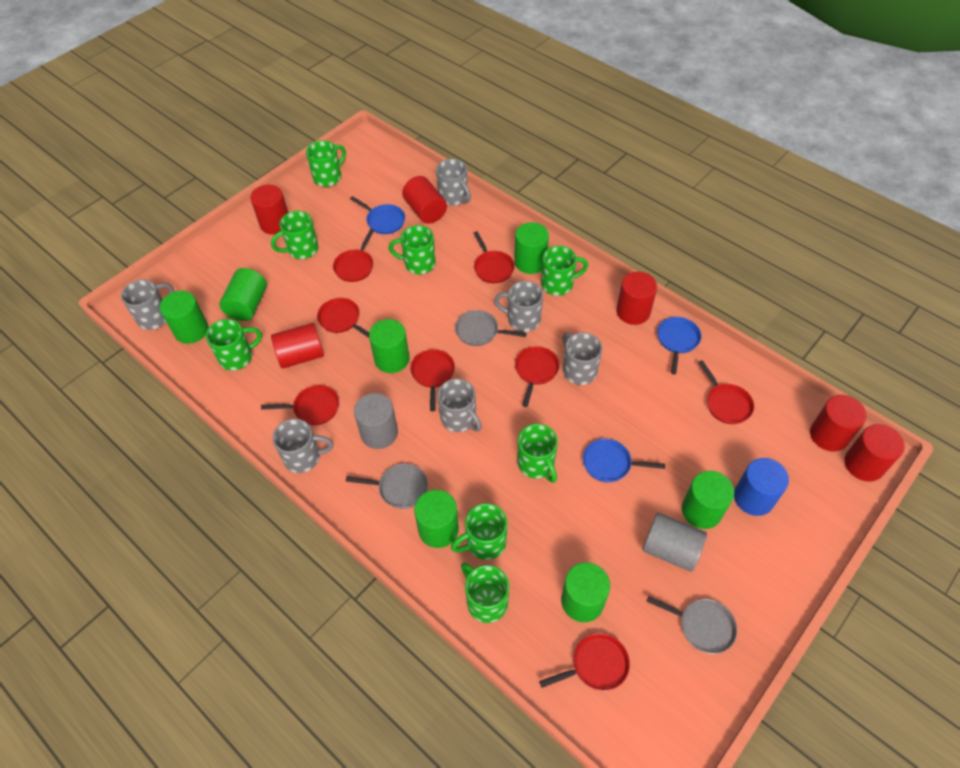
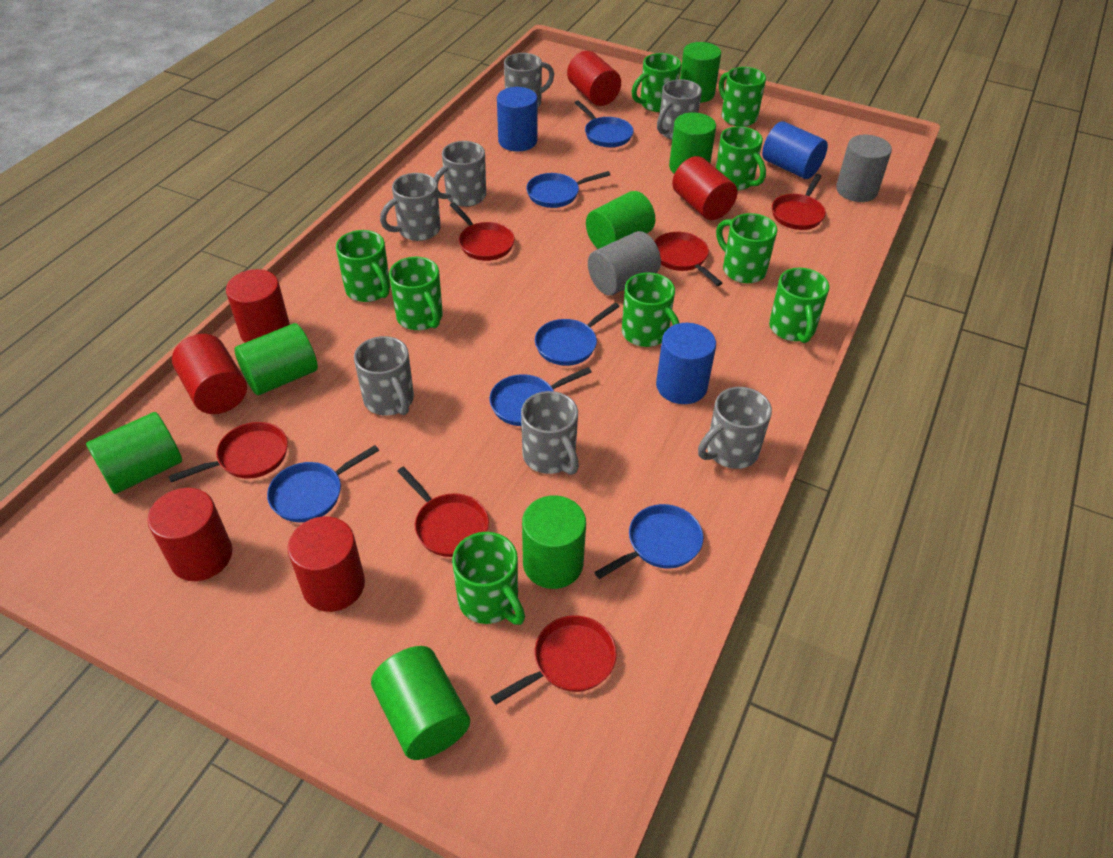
blue cylinder: 1 -> 3
blue pan: 3 -> 6
green mug: 8 -> 9
grey mug: 6 -> 7
grey pan: 3 -> 0
red pan: 8 -> 6

